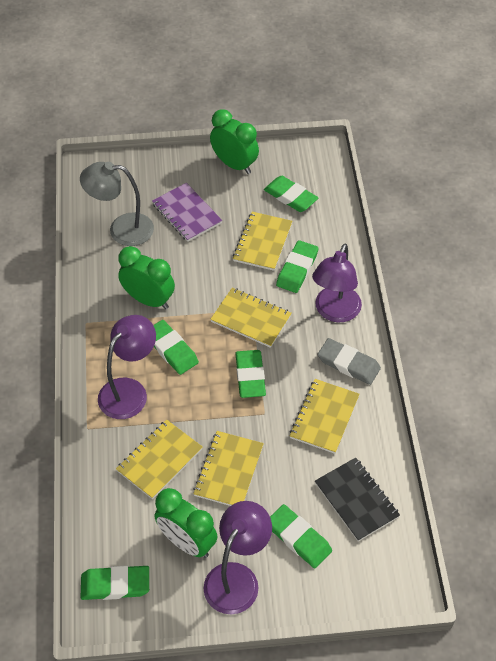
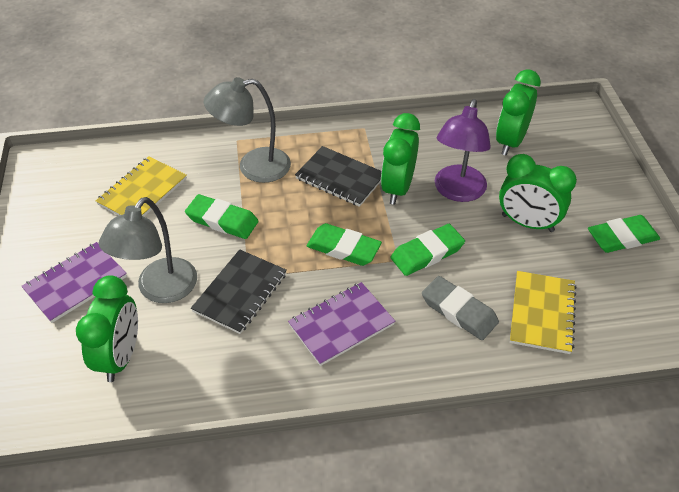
black notebook: 1 -> 2
green clock: 3 -> 4
green eraser: 6 -> 4
grey lamp: 1 -> 2
purple lamp: 3 -> 1
purple notebook: 1 -> 2
yellow notebook: 5 -> 2

